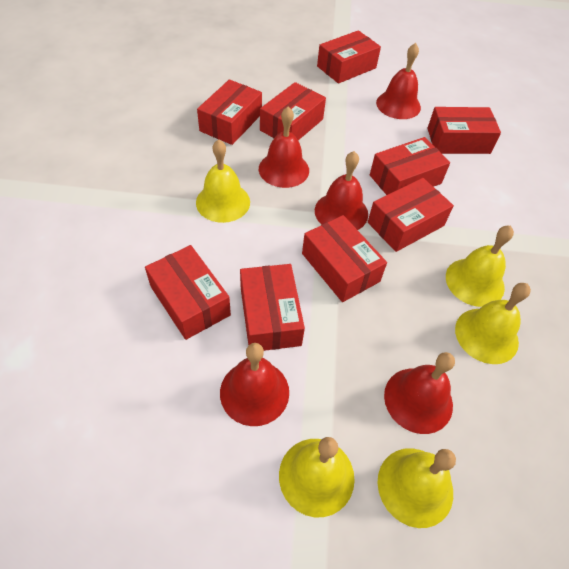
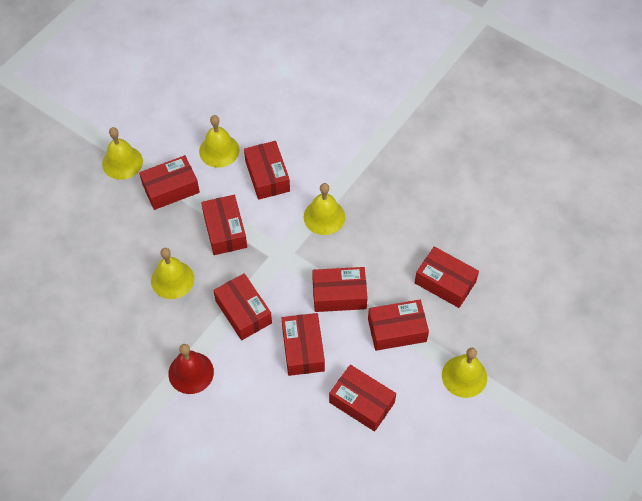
red bell: 5 -> 1

